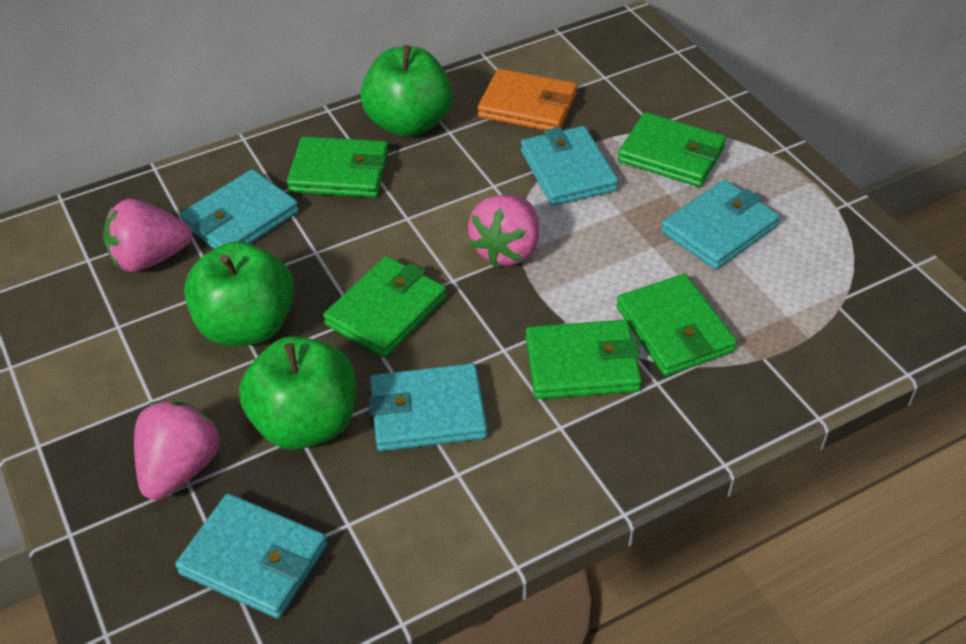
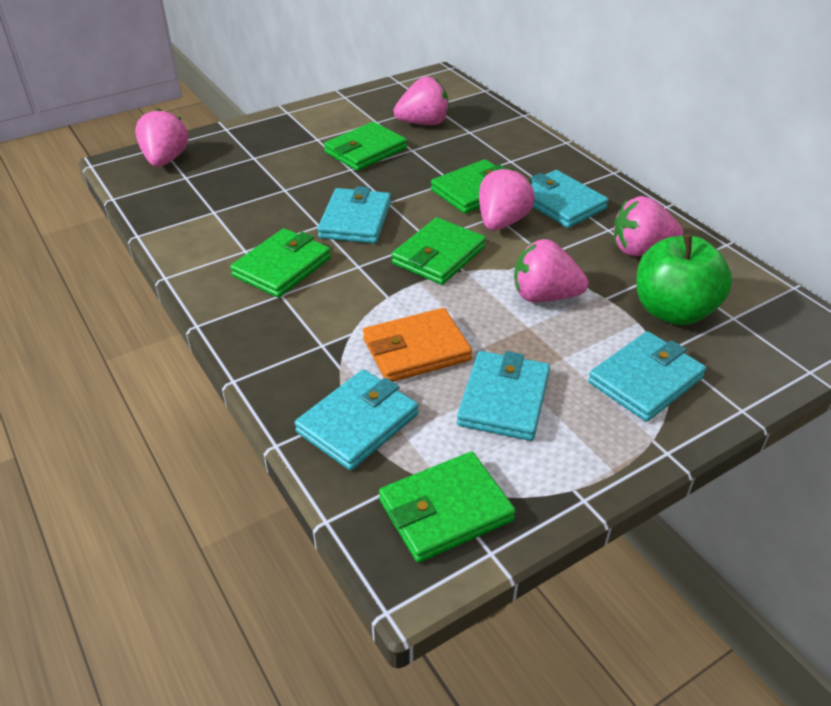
green apple: 3 -> 1
pink strawberry: 3 -> 5

